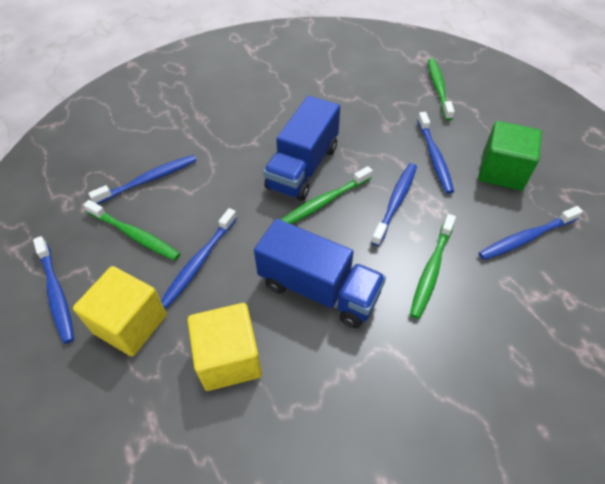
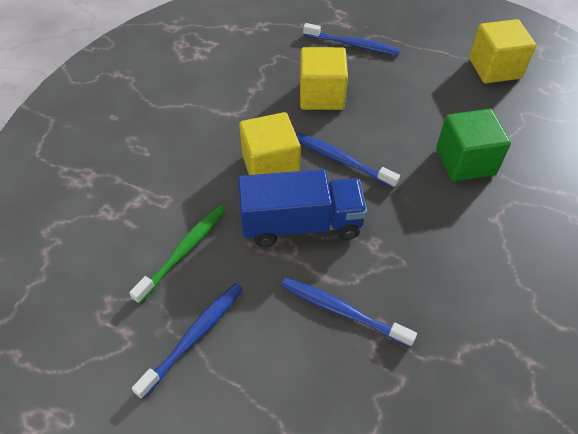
blue toothbrush: 6 -> 4
blue truck: 2 -> 1
green toothbrush: 4 -> 1
yellow cube: 2 -> 3

